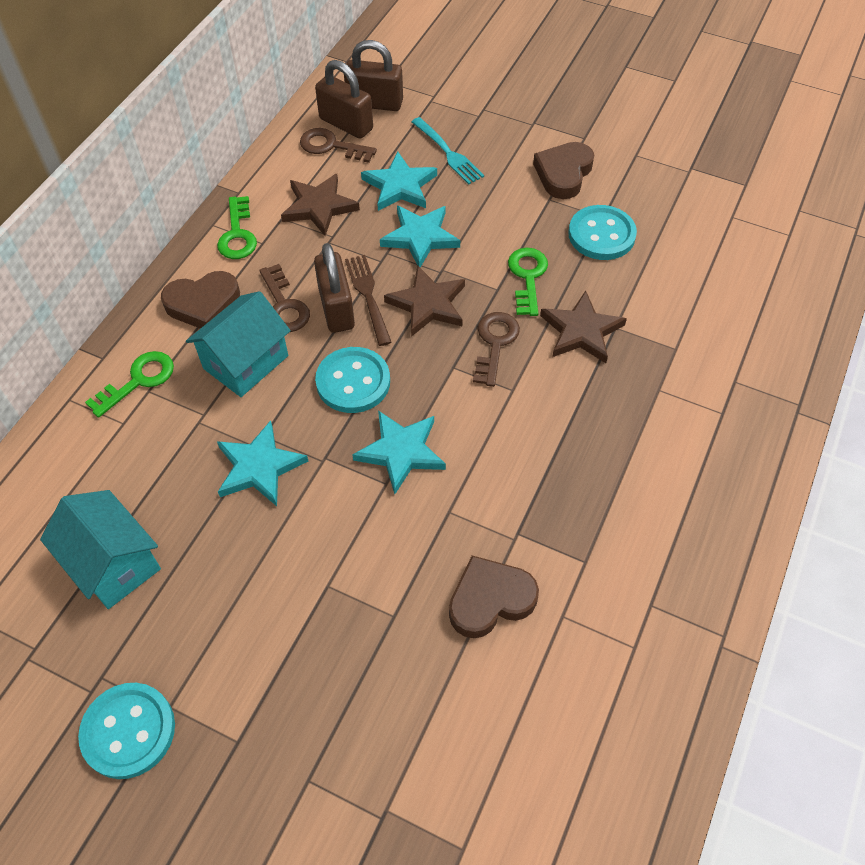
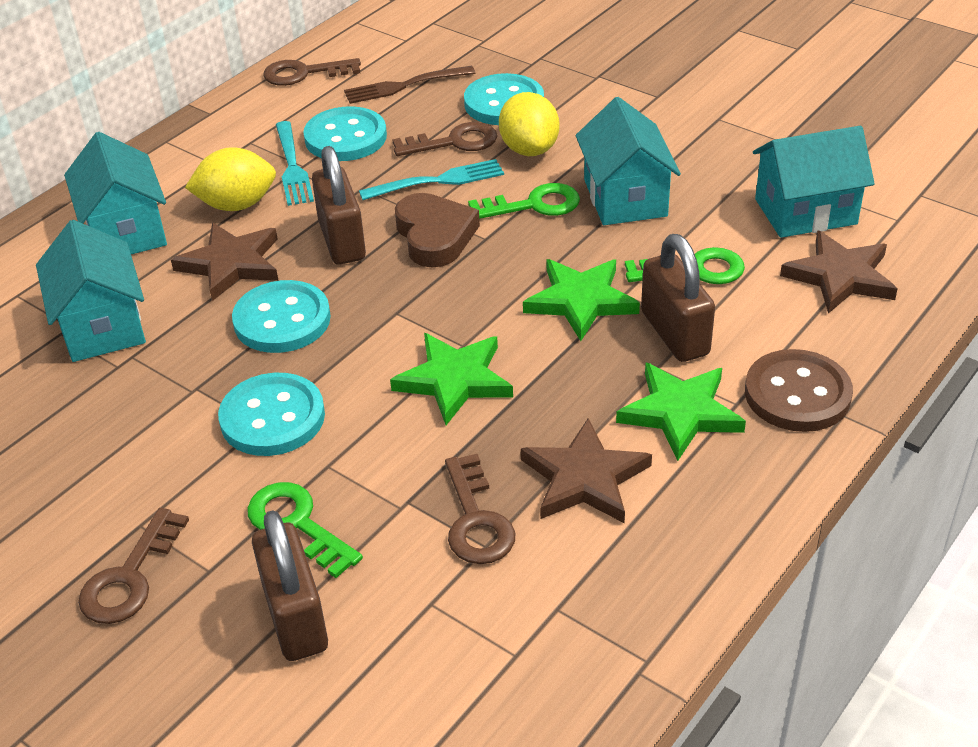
brown button: 0 -> 1
brown heart: 3 -> 1
brown key: 3 -> 4
green star: 0 -> 3
turquoise button: 3 -> 4
turquoise fork: 1 -> 2
turquoise house: 2 -> 4
turquoise star: 4 -> 0
yellow lemon: 0 -> 2

